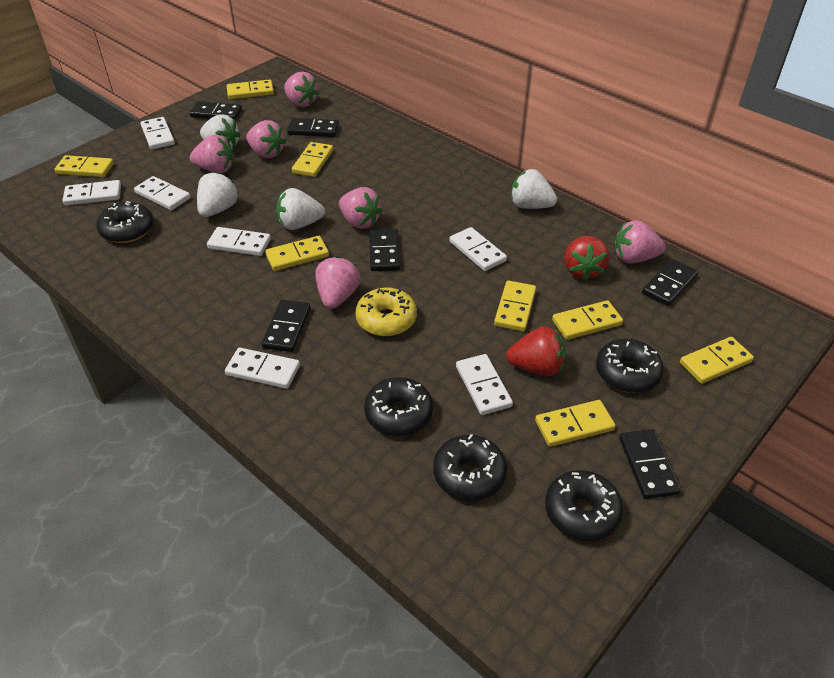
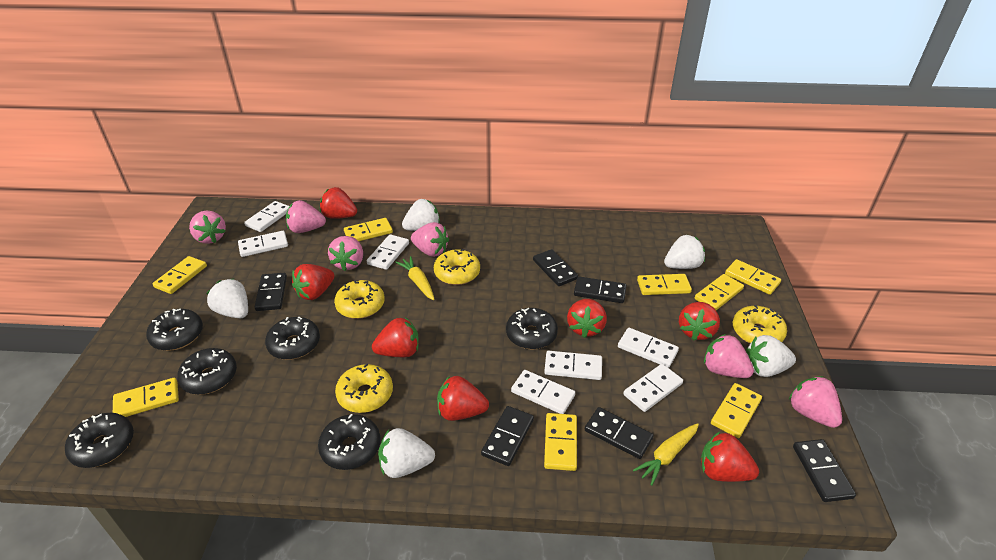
black donut: 5 -> 6
red strawberry: 2 -> 7
white strawberry: 4 -> 5
yellow carrot: 0 -> 2
yellow donut: 1 -> 4

